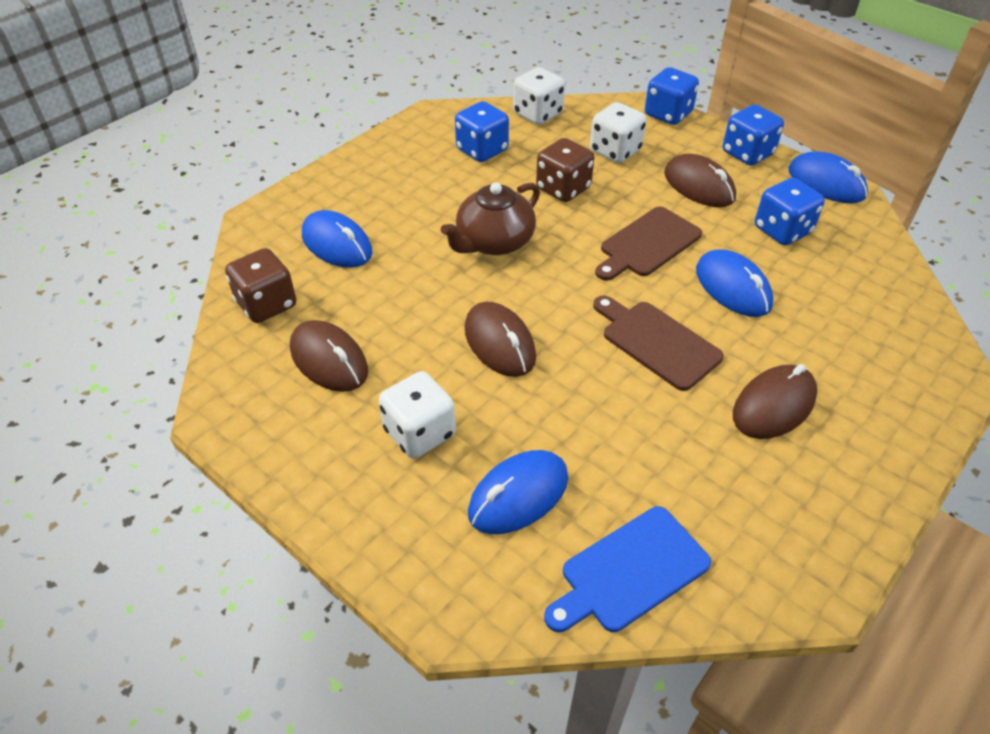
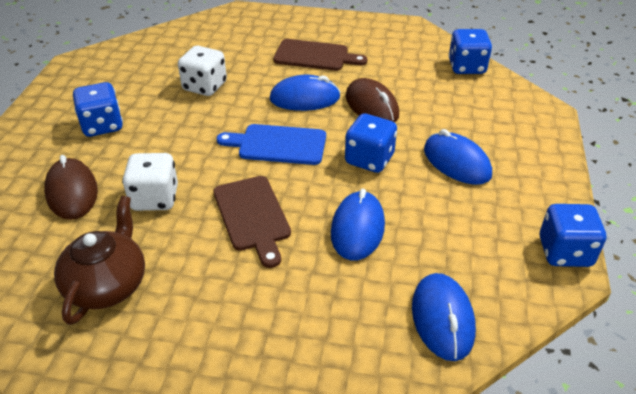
brown dice: 2 -> 0
brown mouse: 4 -> 2
white dice: 3 -> 2

